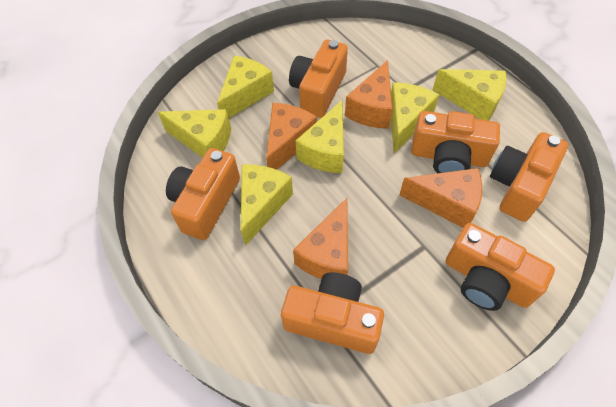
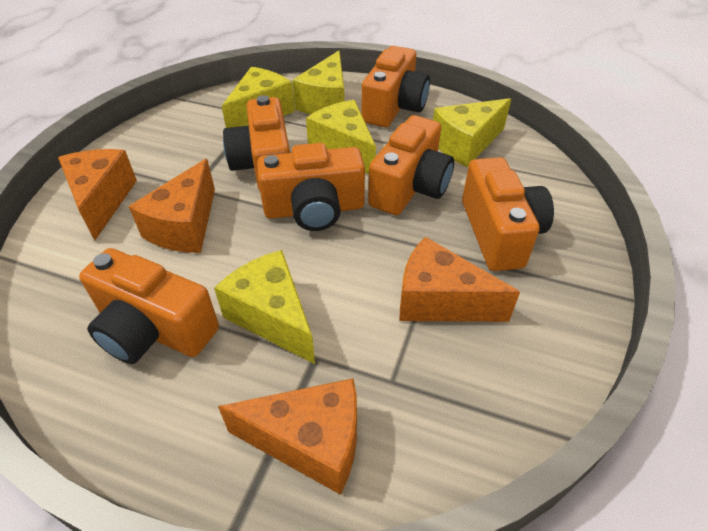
yellow cheese: 6 -> 5

